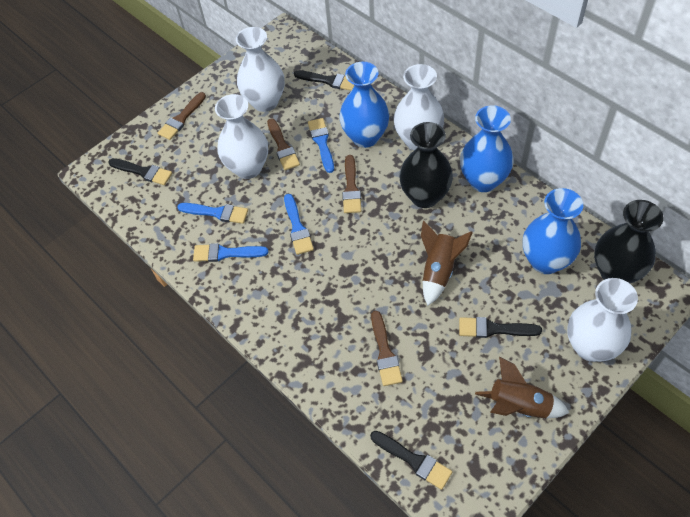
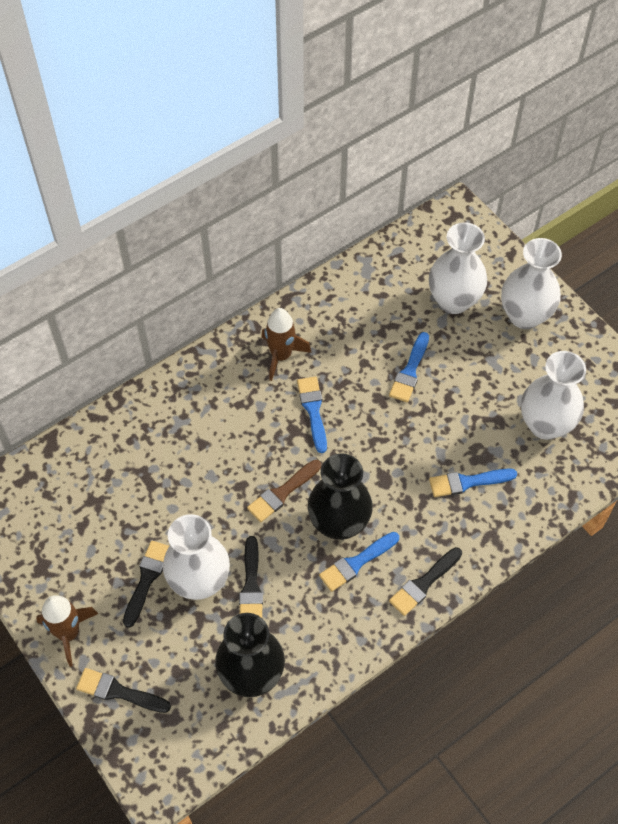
blue vase: 3 -> 0
brown brush: 4 -> 1

